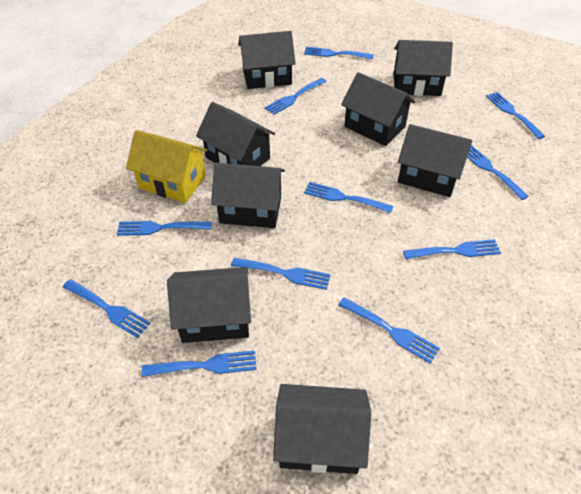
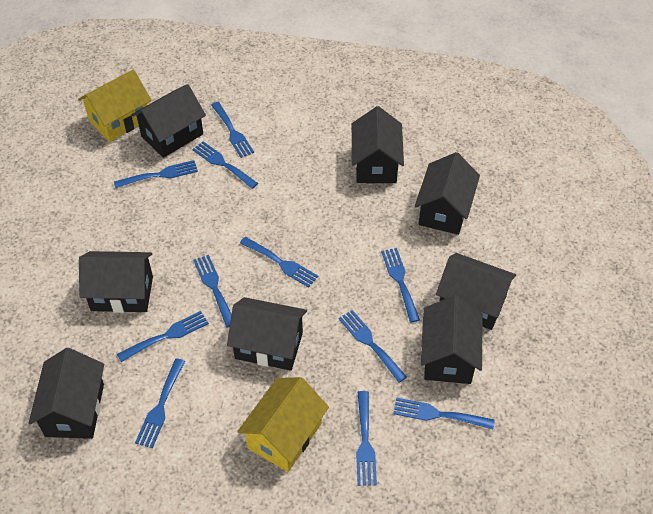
yellow house: 1 -> 2

